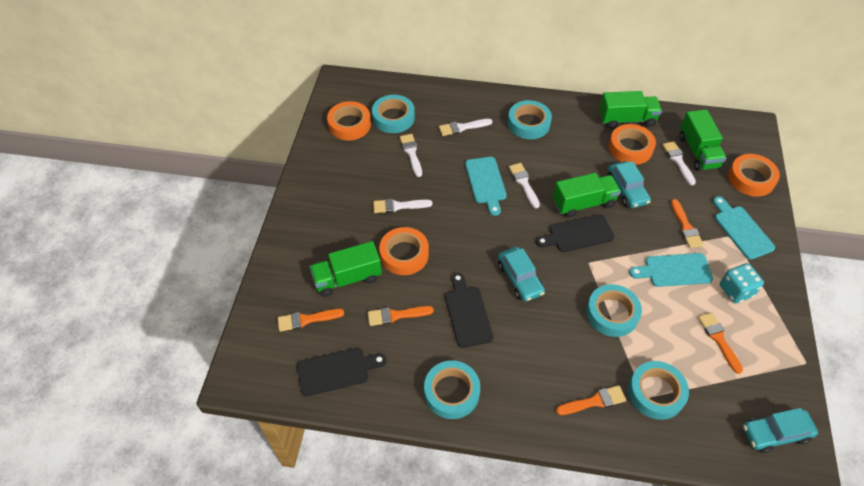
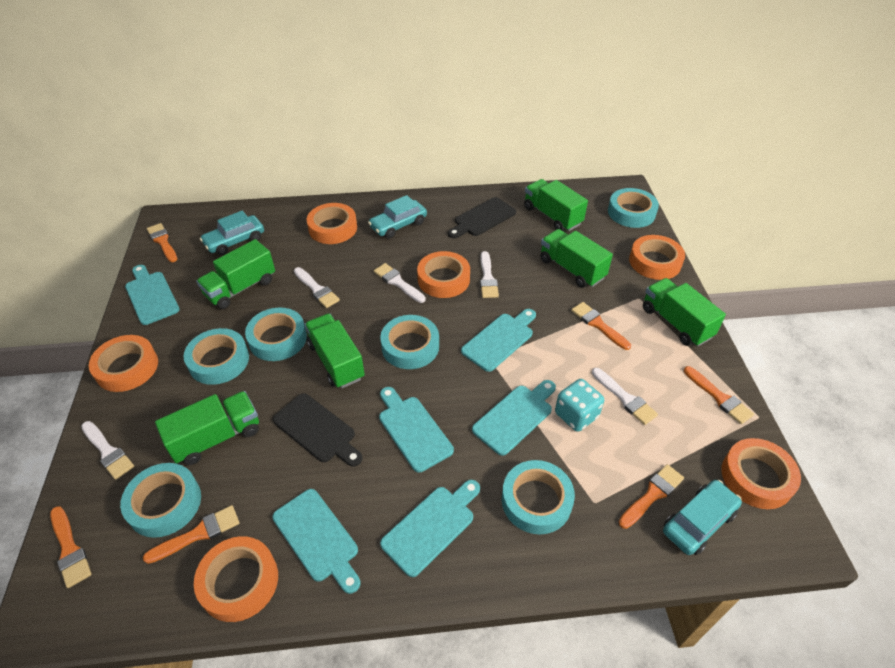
black cutting board: 3 -> 2
green truck: 4 -> 6
orange brush: 5 -> 6
orange tape: 4 -> 6
turquoise cutting board: 3 -> 6
turquoise tape: 5 -> 6

